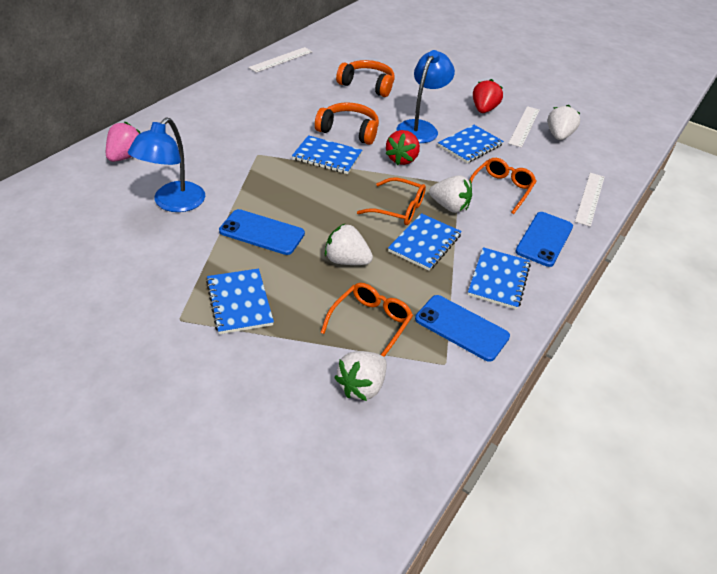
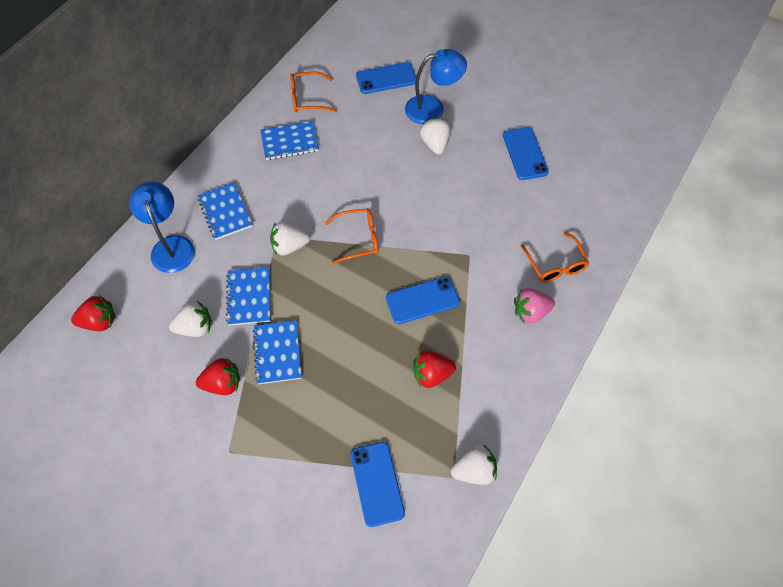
blue notebook: 5 -> 4
blue phone: 3 -> 4
orange headphones: 2 -> 0
red strawberry: 2 -> 3
white ruler: 3 -> 0

